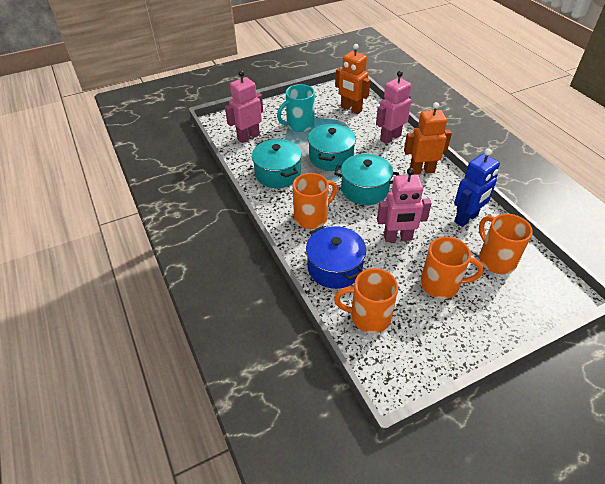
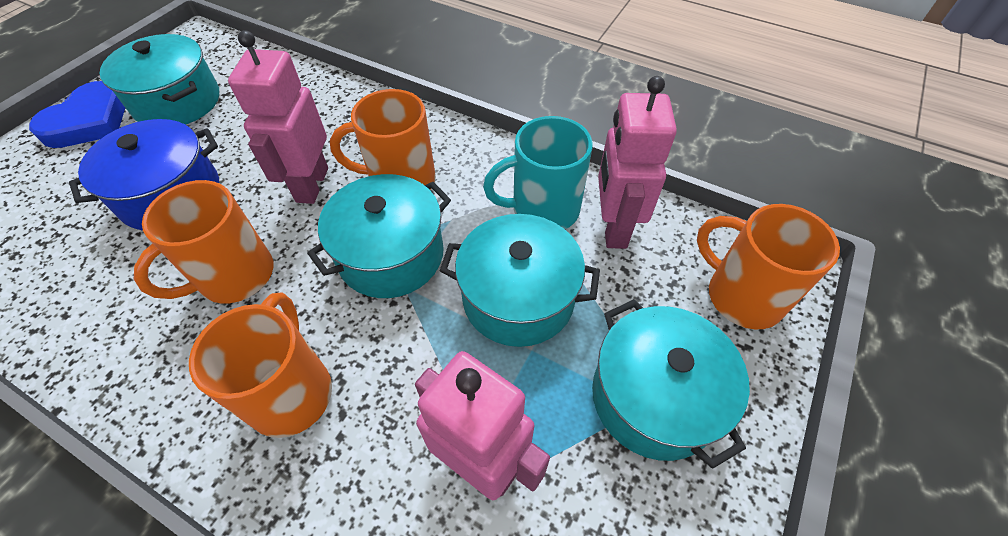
blue heart: 0 -> 1
blue robot: 1 -> 0
orange robot: 2 -> 0
turquoise pot: 3 -> 4

